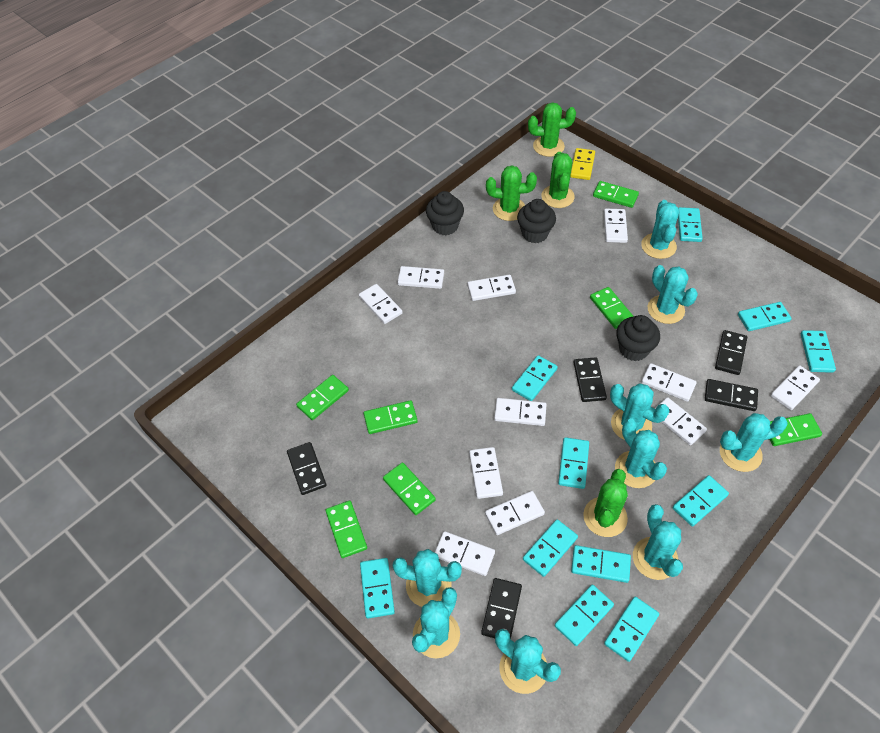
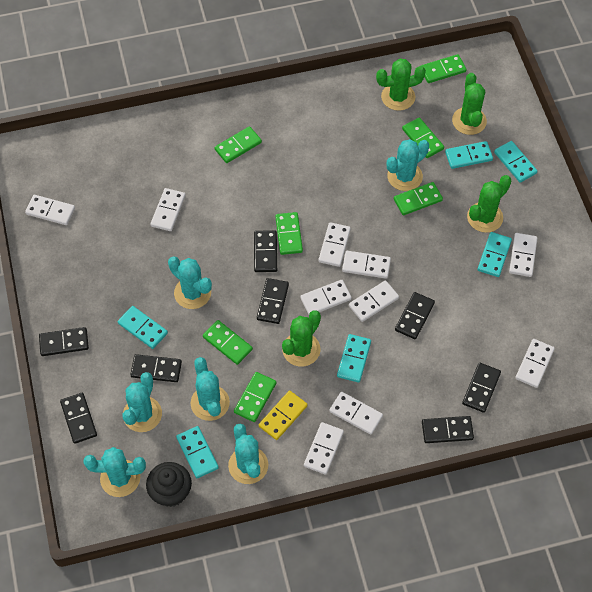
black cupcake: 3 -> 1
black domino: 5 -> 8
turquoise cactus: 9 -> 6
turquoise domino: 11 -> 6
white domino: 11 -> 10

